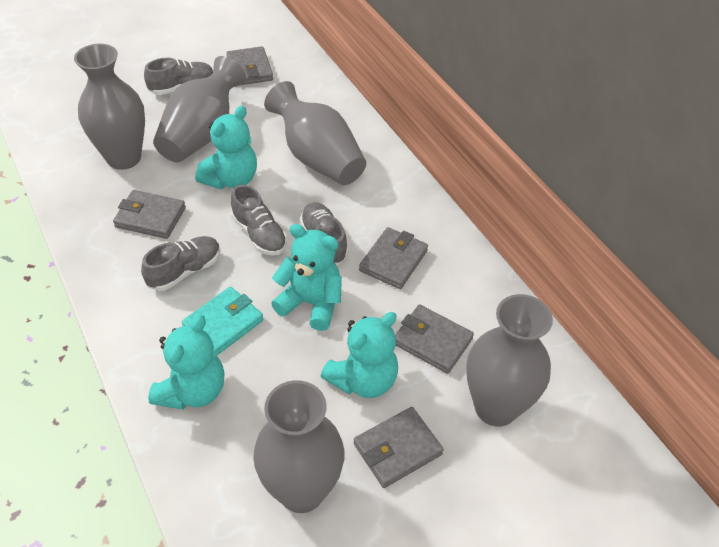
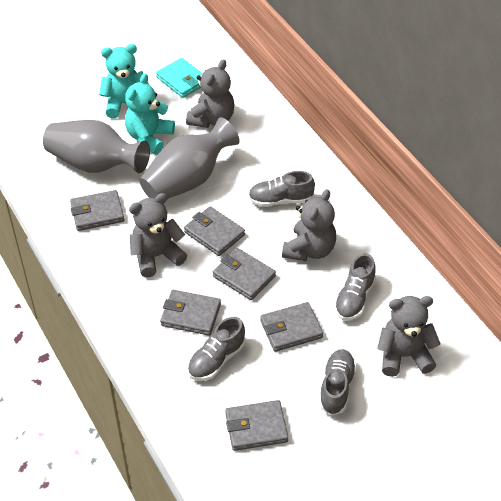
grey teddy bear: 0 -> 4
grey vase: 5 -> 2
grey wallet: 5 -> 6
turquoise teddy bear: 4 -> 2

